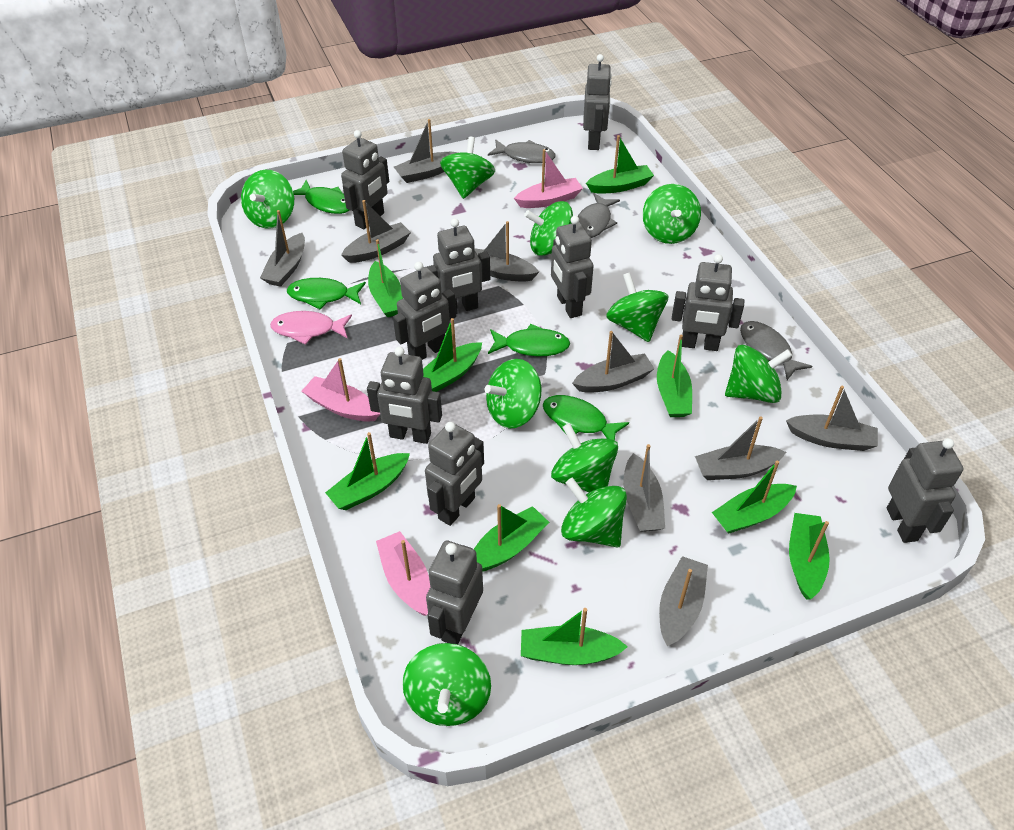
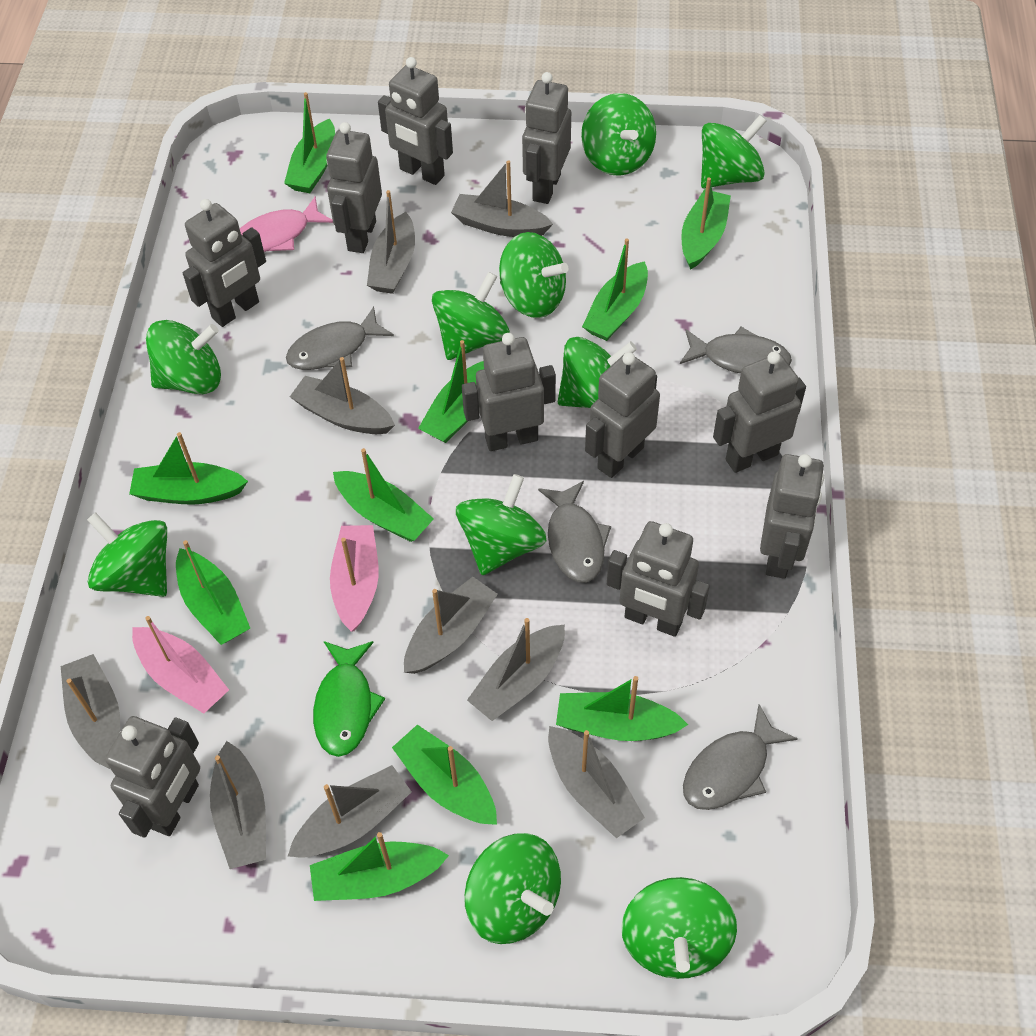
green boat: 9 -> 10
green fish: 4 -> 1
grey fish: 3 -> 4
pink boat: 3 -> 2

